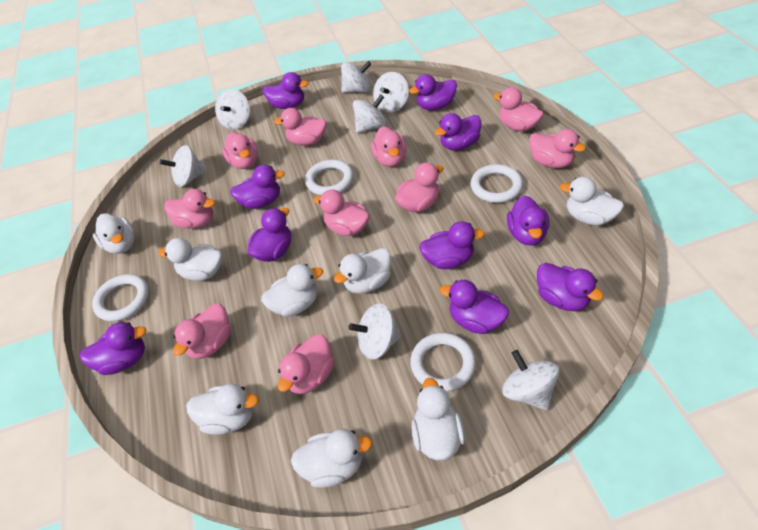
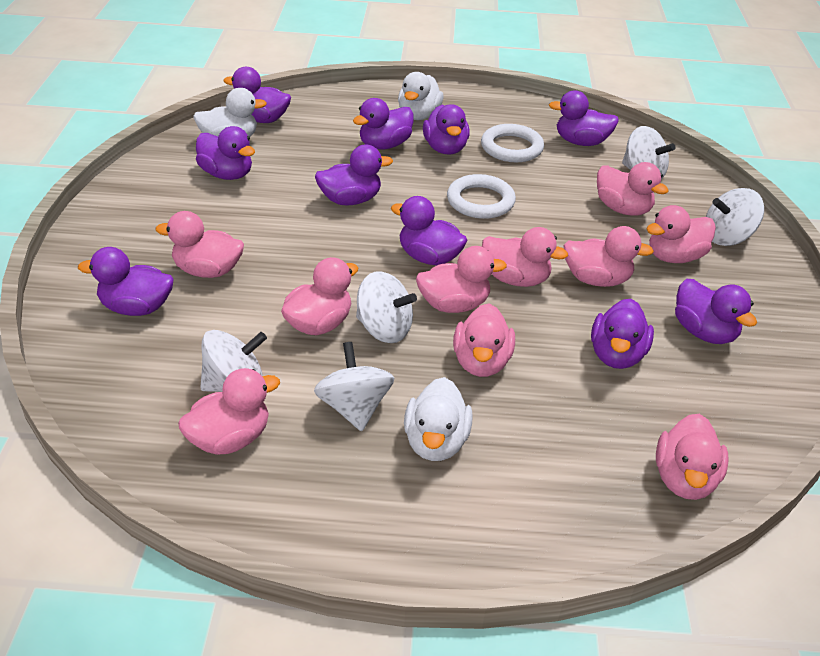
white duck: 8 -> 3
white ring: 4 -> 2
white spinning top: 7 -> 5

